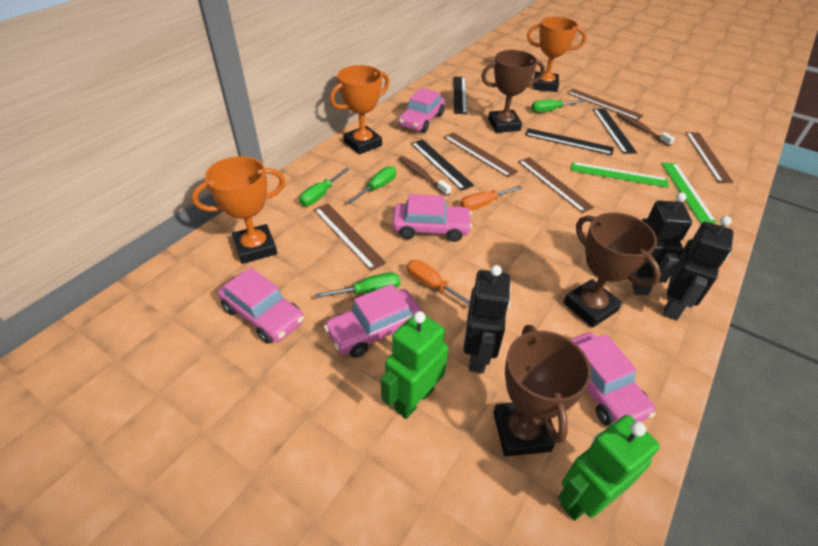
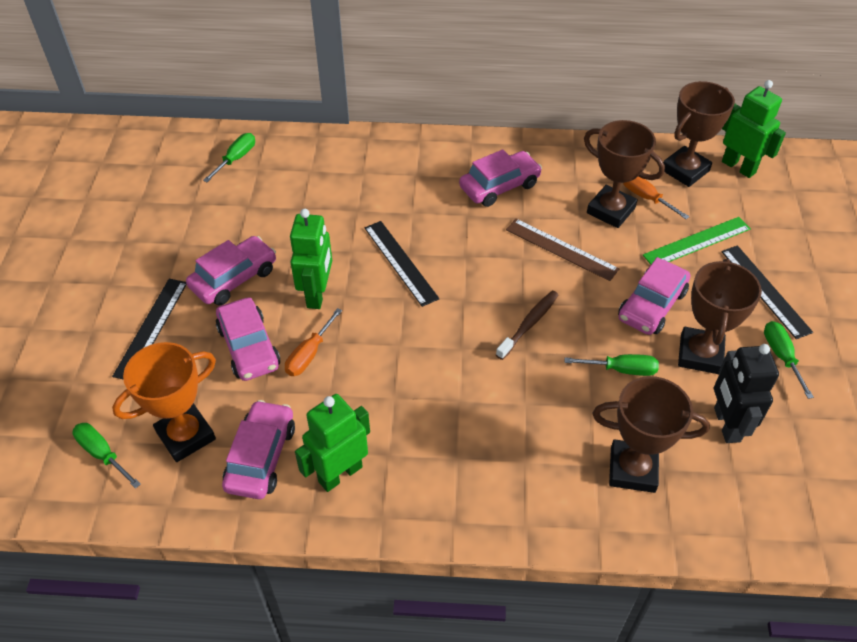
black robot: 3 -> 1
black ruler: 4 -> 3
brown ruler: 5 -> 1
brown toothbrush: 2 -> 1
brown trophy: 3 -> 4
green robot: 2 -> 3
green ruler: 2 -> 1
orange trophy: 3 -> 1

